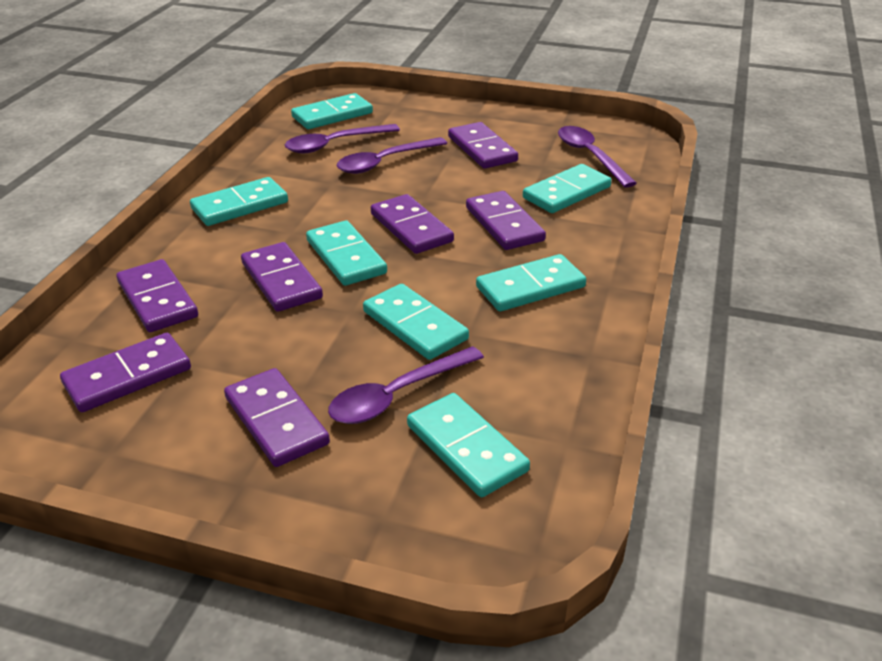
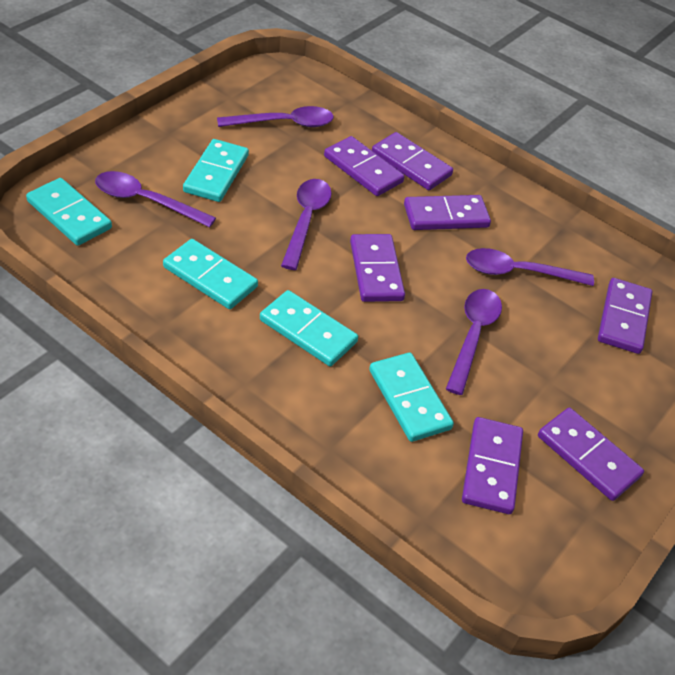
purple spoon: 4 -> 5
turquoise domino: 7 -> 5

